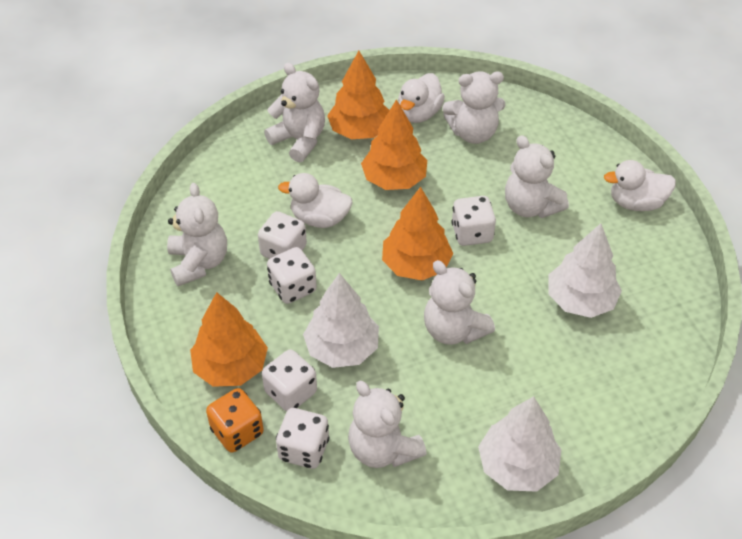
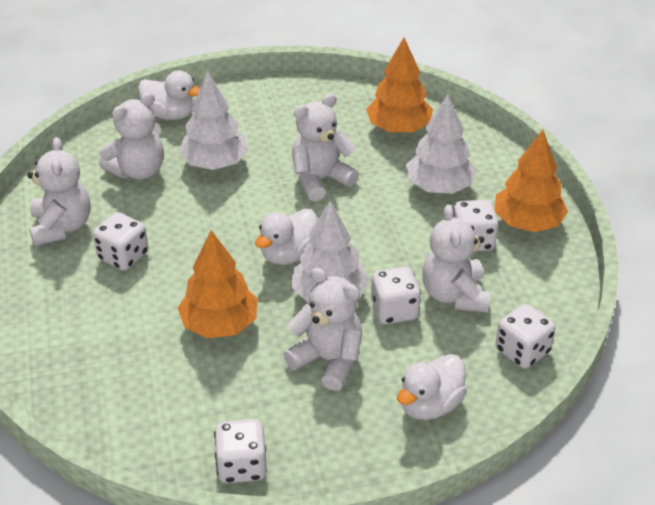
orange dice: 1 -> 0
orange tree: 4 -> 3
white teddy bear: 6 -> 5

